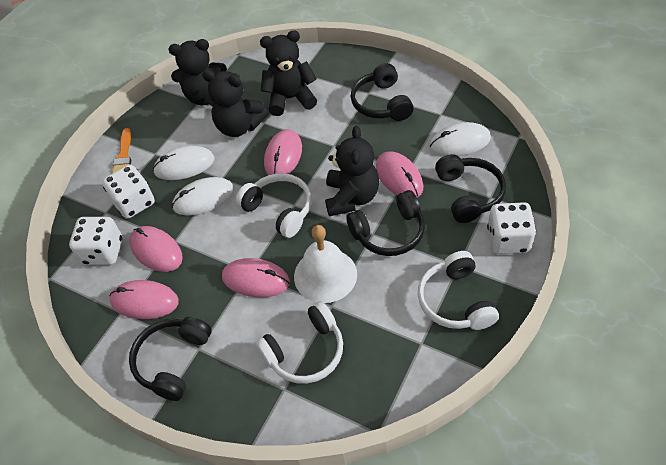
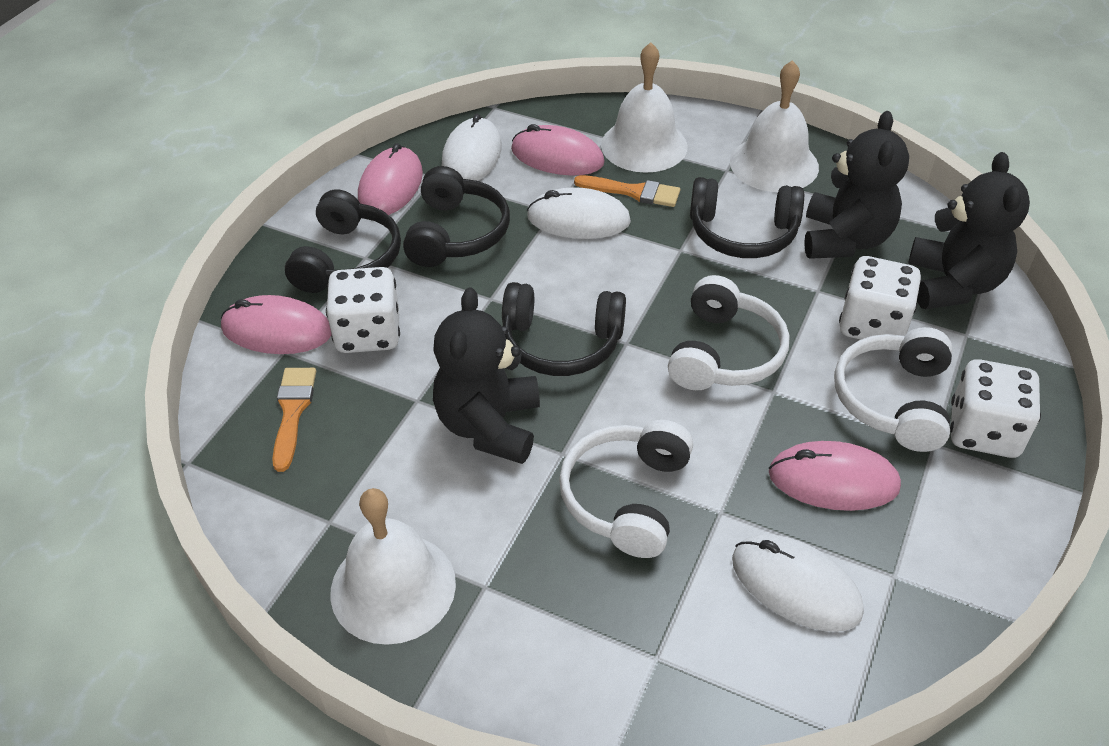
black teddy bear: 4 -> 3
orange brush: 1 -> 2
pink mouse: 5 -> 4
white bell: 1 -> 3

